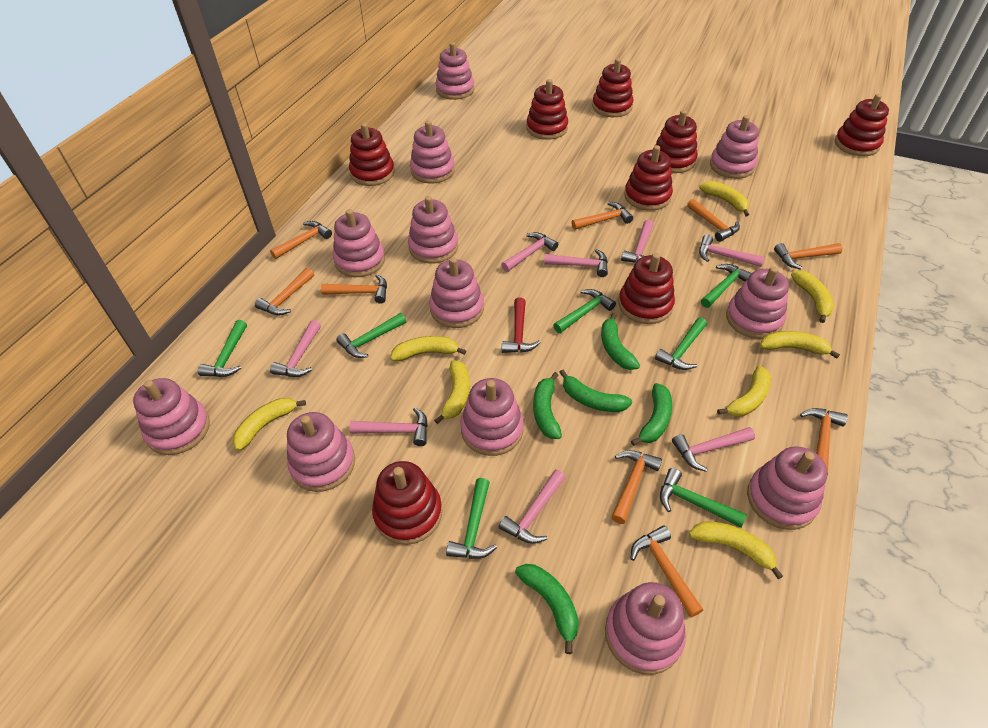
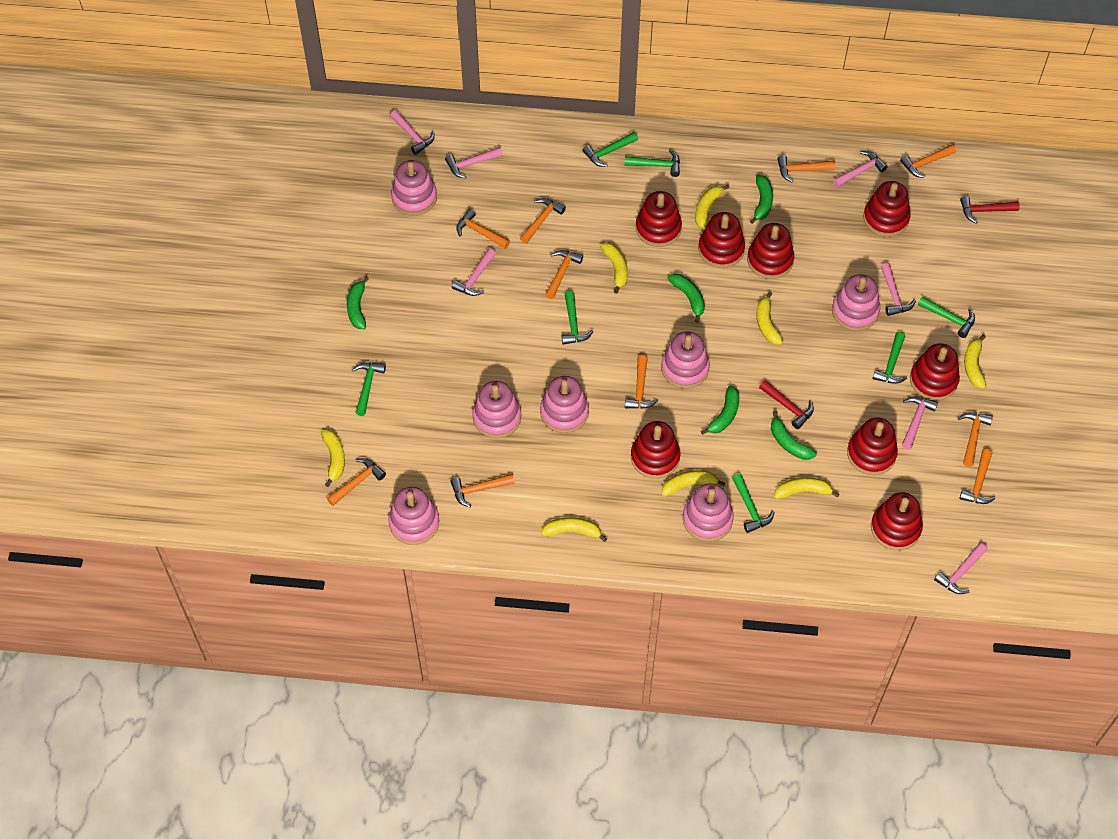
orange hammer: 9 -> 10
pink hammer: 8 -> 7
pink stacking toy: 12 -> 7
red hammer: 1 -> 2

